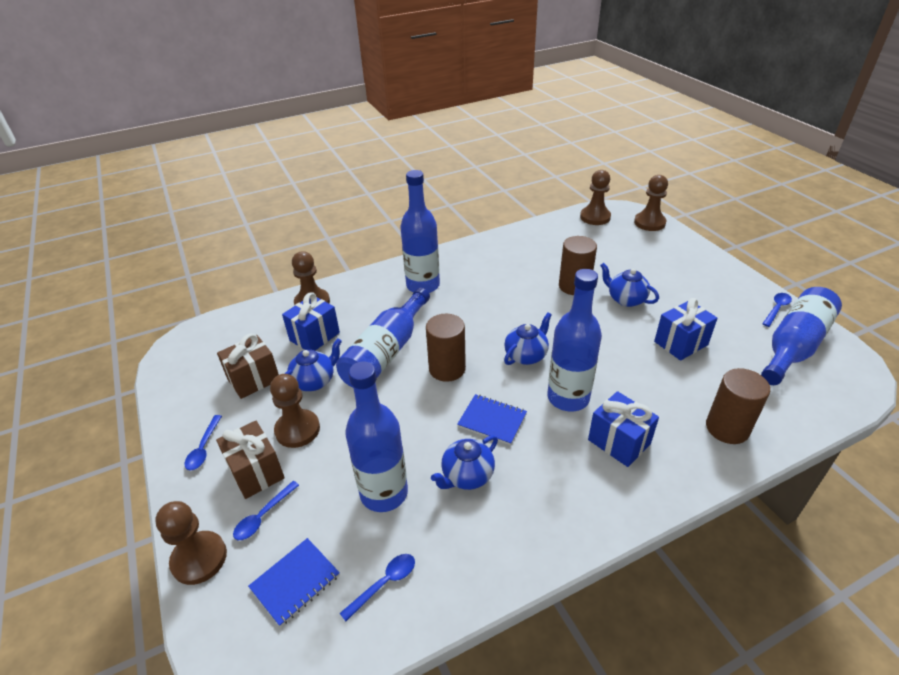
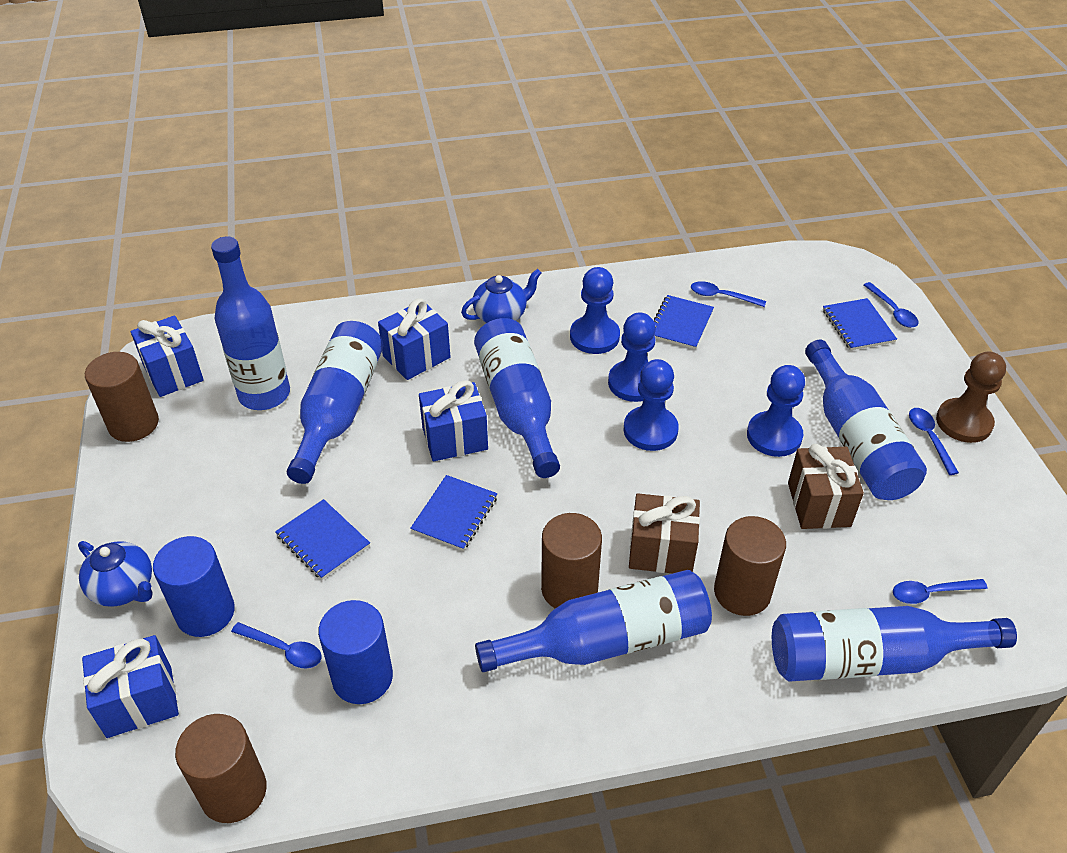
blue bottle: 5 -> 6
blue cylinder: 0 -> 2
blue gift: 3 -> 4
blue notebook: 2 -> 4
blue pawn: 0 -> 4
blue spoon: 4 -> 5
blue teapot: 4 -> 2
brown cylinder: 3 -> 4
brown pawn: 5 -> 1

